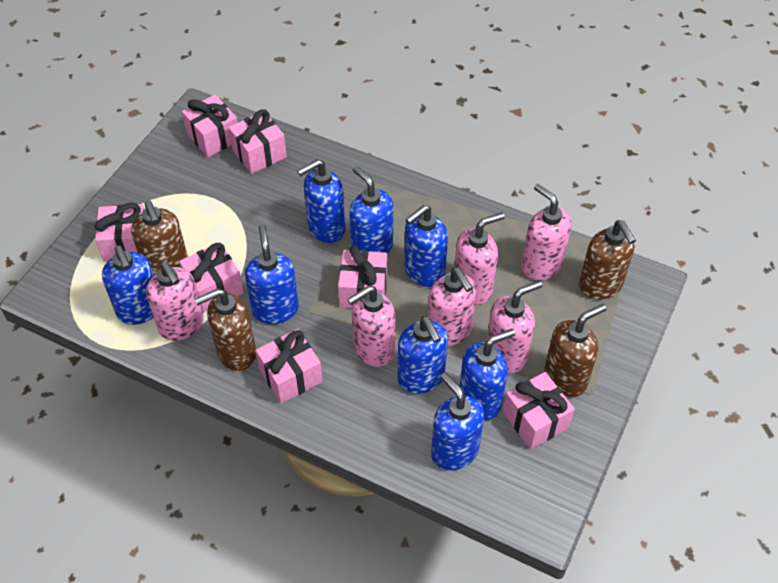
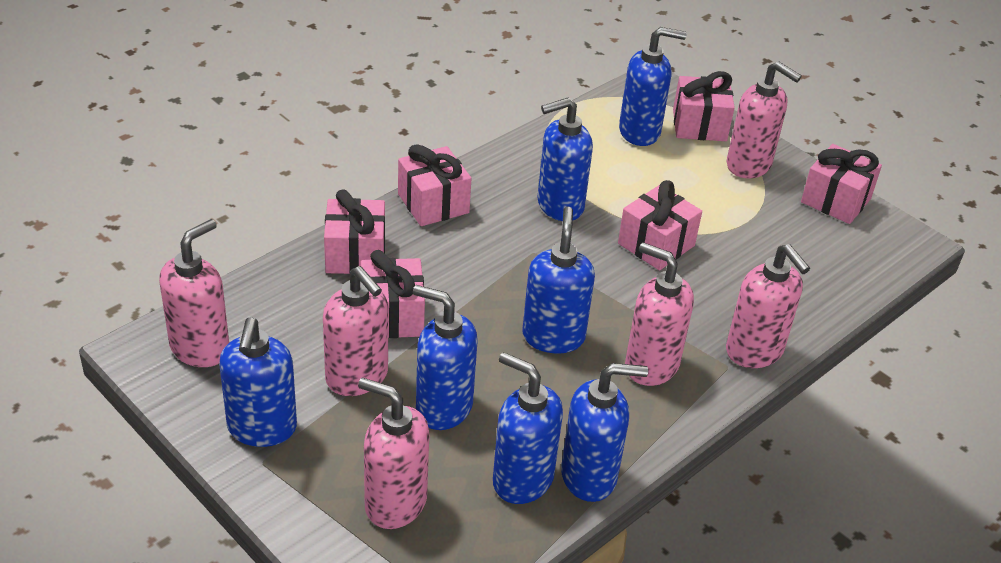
blue soap dispenser: 8 -> 7
brown soap dispenser: 4 -> 0
pink gift: 7 -> 6

